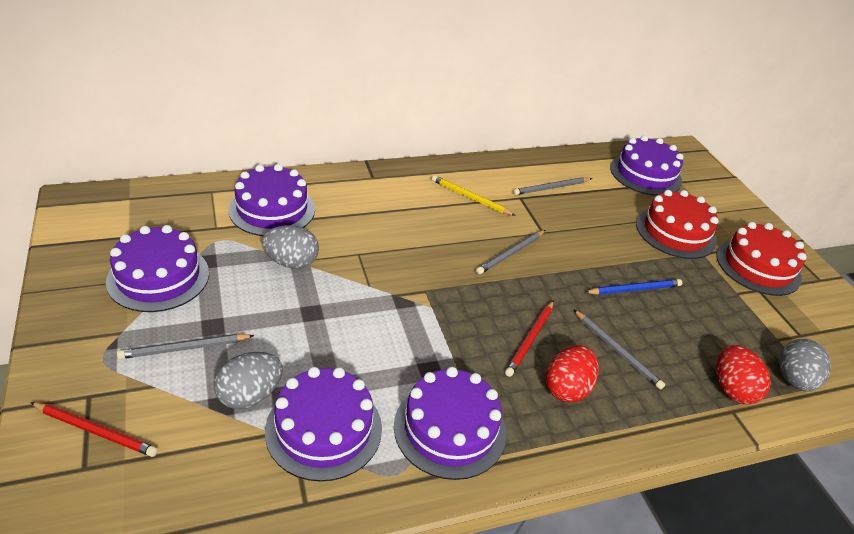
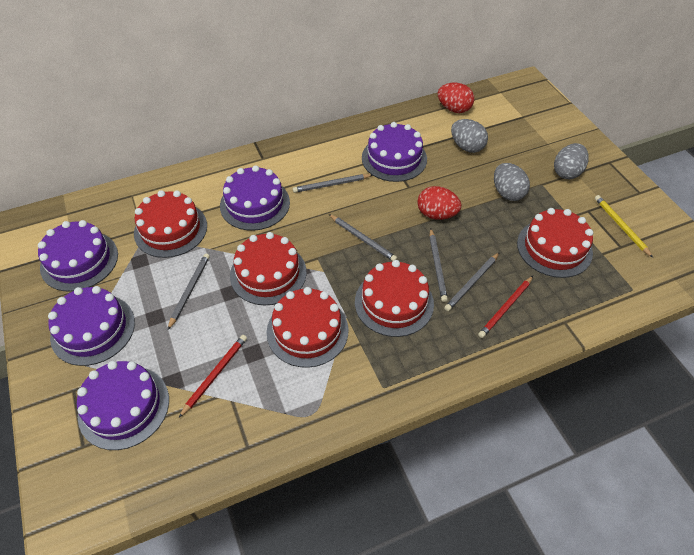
blue pencil: 1 -> 0
grey pencil: 4 -> 5
red cake: 2 -> 5

